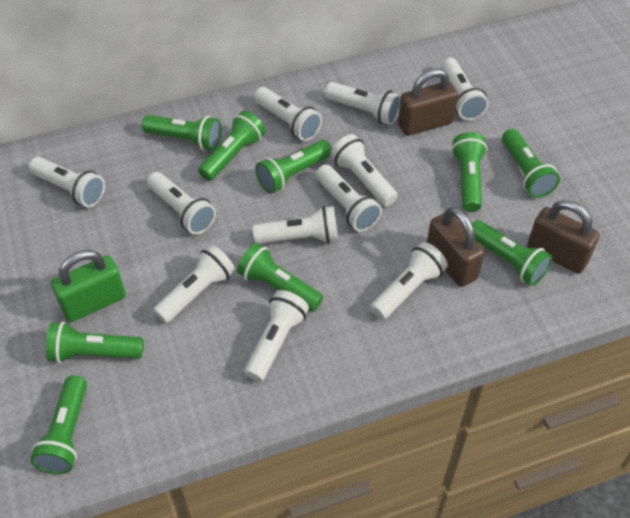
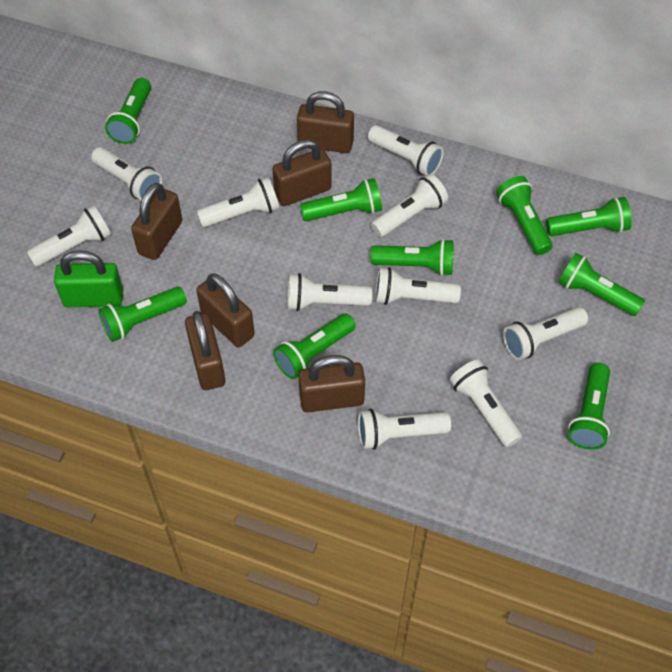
brown padlock: 3 -> 6
white flashlight: 11 -> 10

